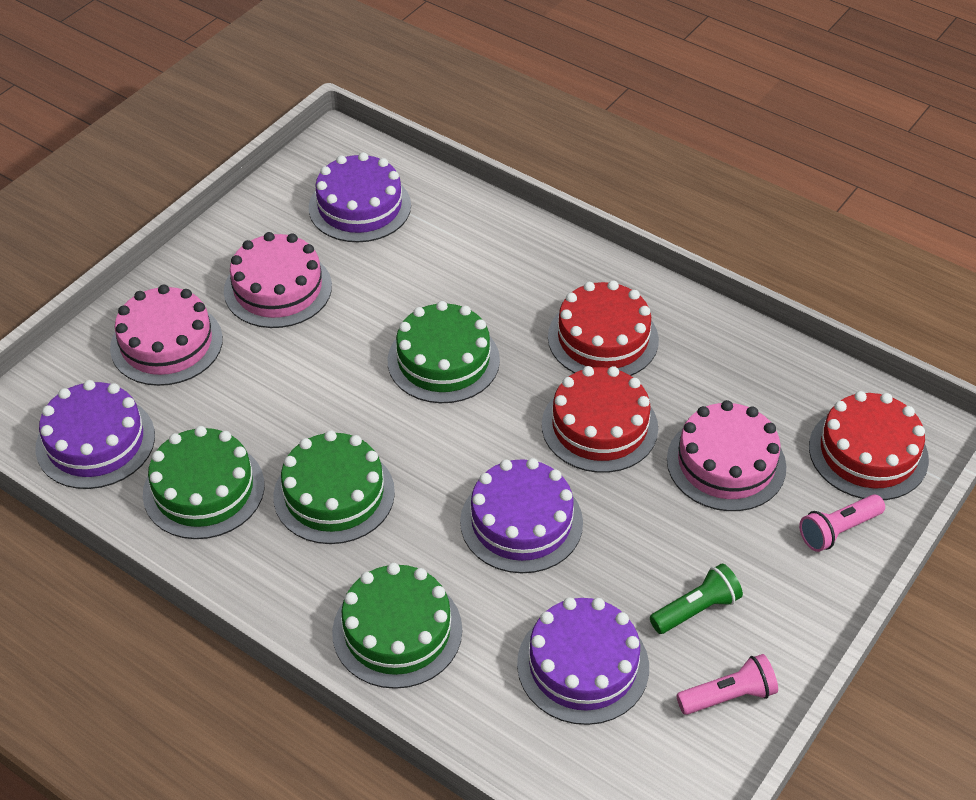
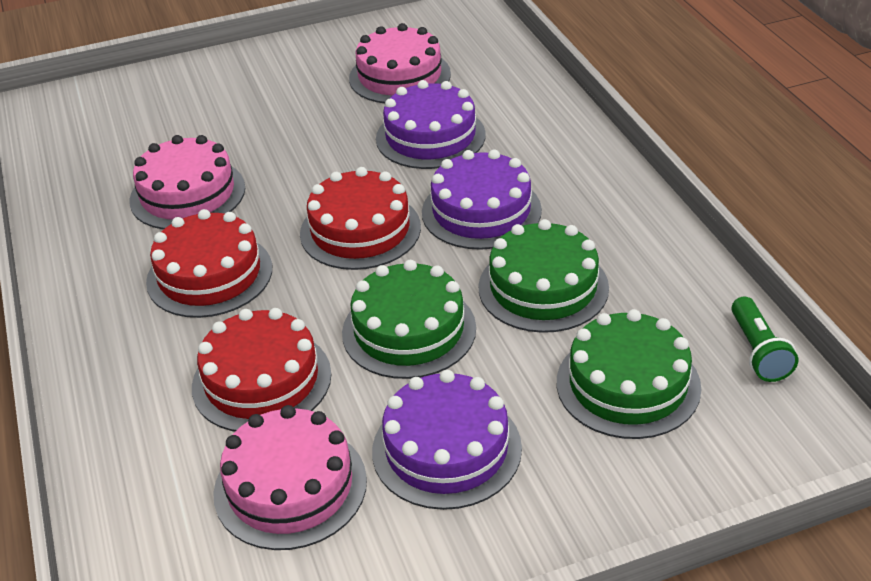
green cake: 4 -> 3
pink flashlight: 2 -> 0
purple cake: 4 -> 3

